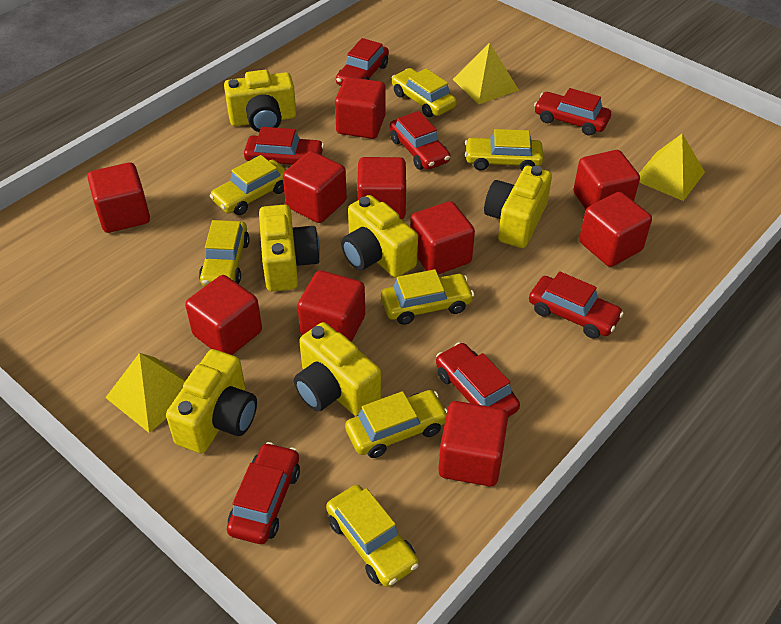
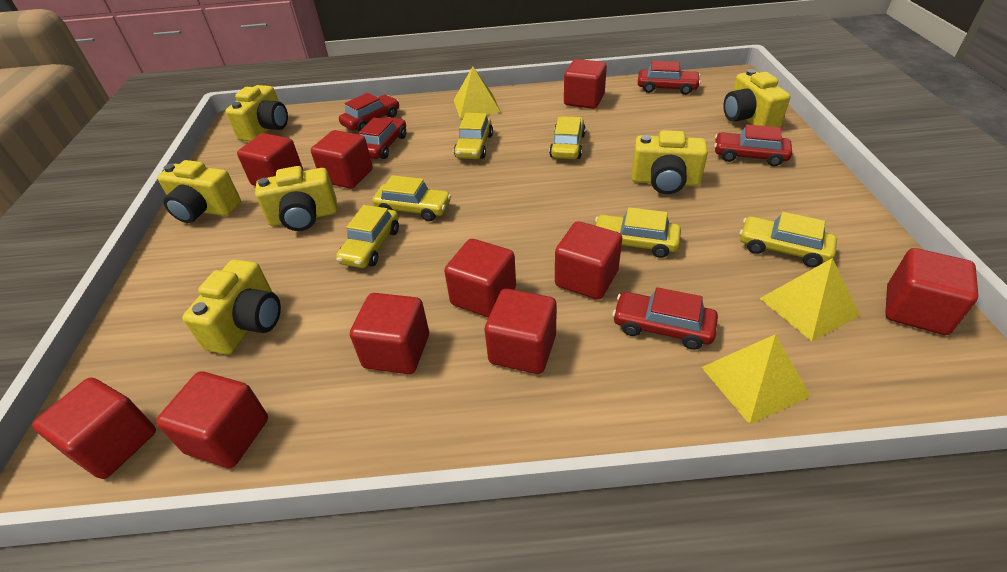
red car: 7 -> 5
yellow car: 7 -> 6

